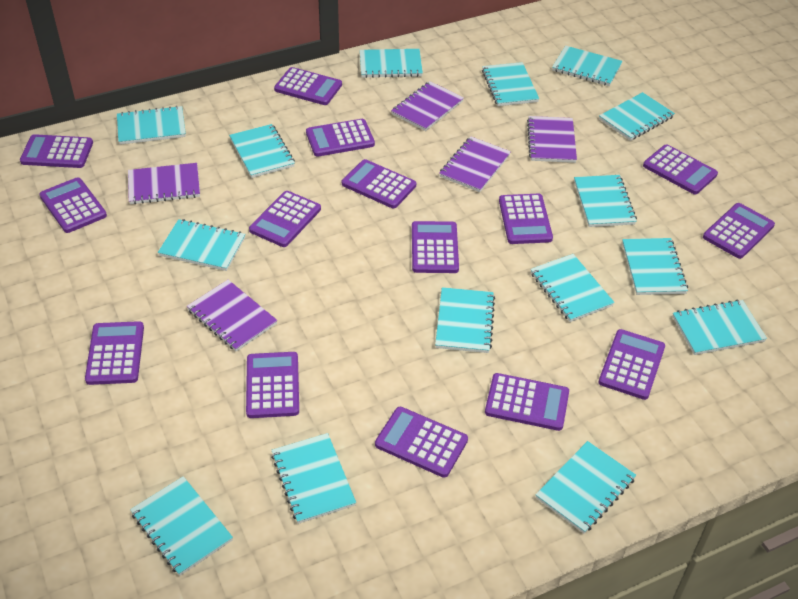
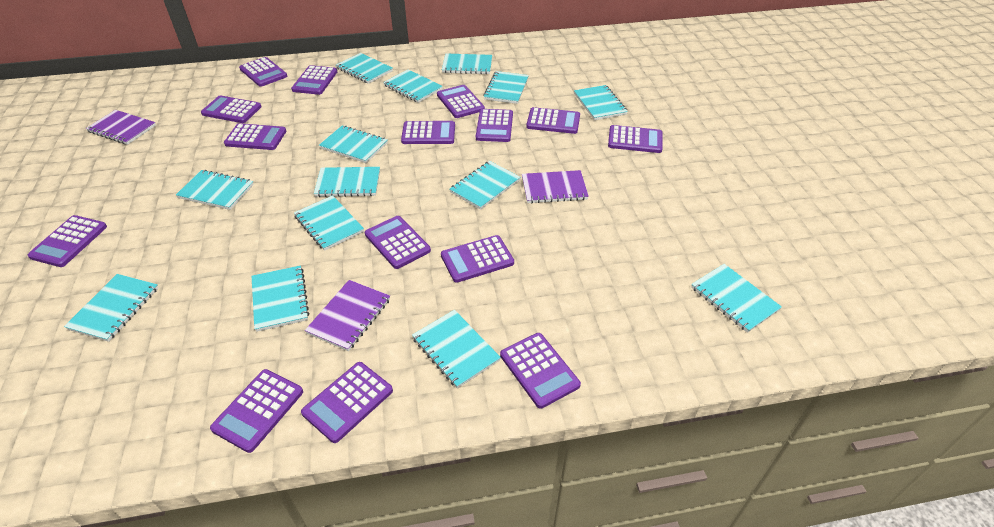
purple notebook: 5 -> 3
turquoise notebook: 15 -> 14

